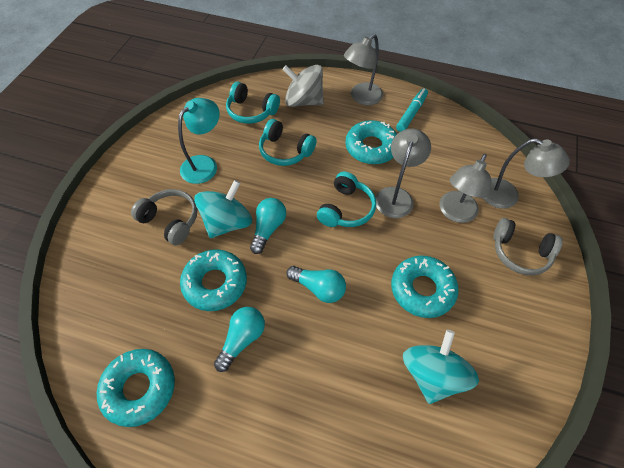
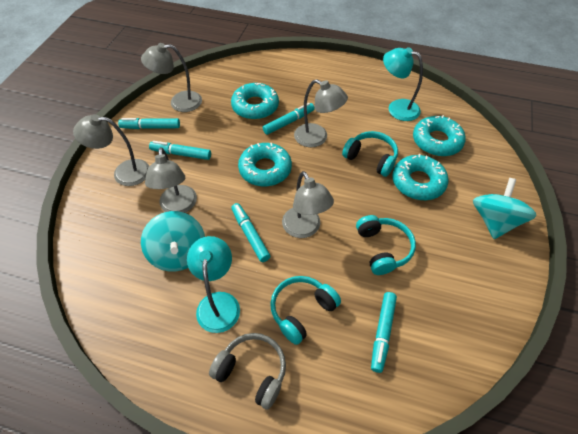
grey headphones: 2 -> 1
grey lamp: 4 -> 5
grey spinning top: 1 -> 0
turquoise lamp: 1 -> 2
turquoise light bulb: 3 -> 0
turquoise marker: 1 -> 5

